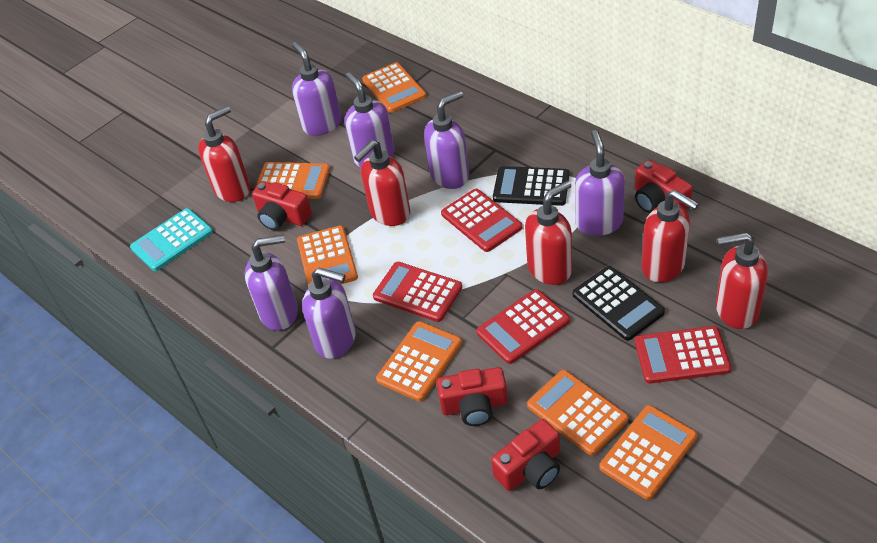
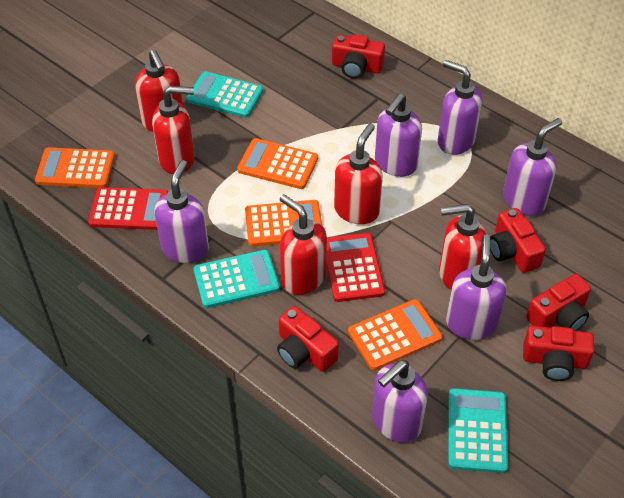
black calculator: 2 -> 0
orange calculator: 6 -> 4
red calculator: 4 -> 2
red camera: 4 -> 5
turquoise calculator: 1 -> 3

